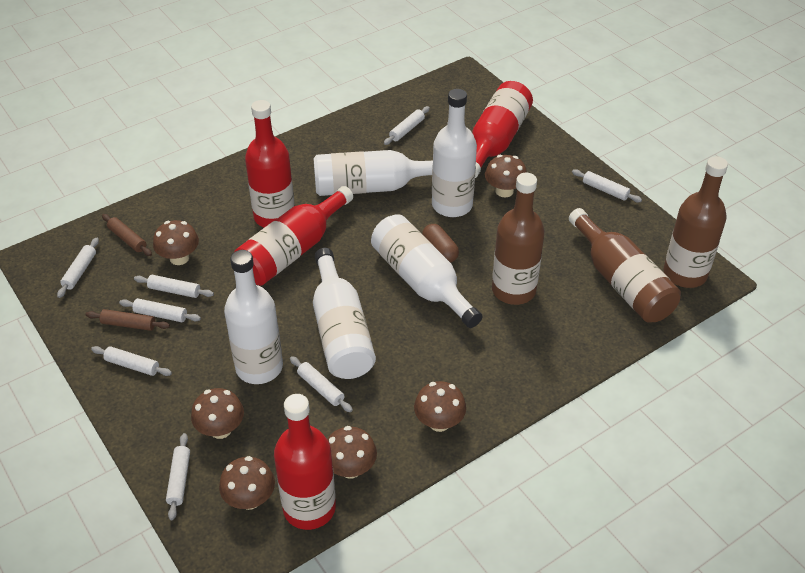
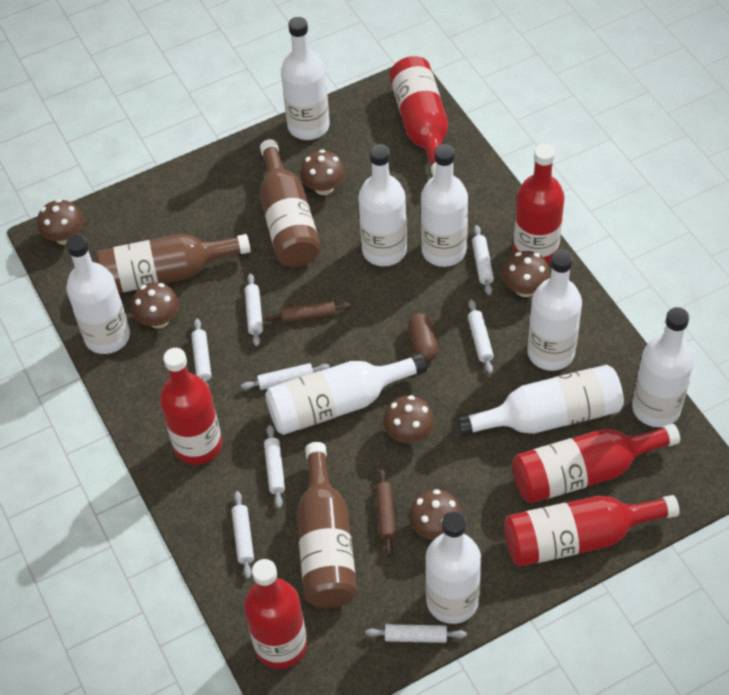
red bottle: 4 -> 6
white bottle: 5 -> 9

